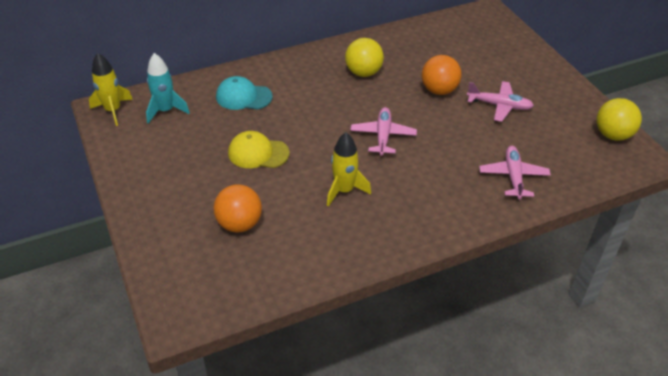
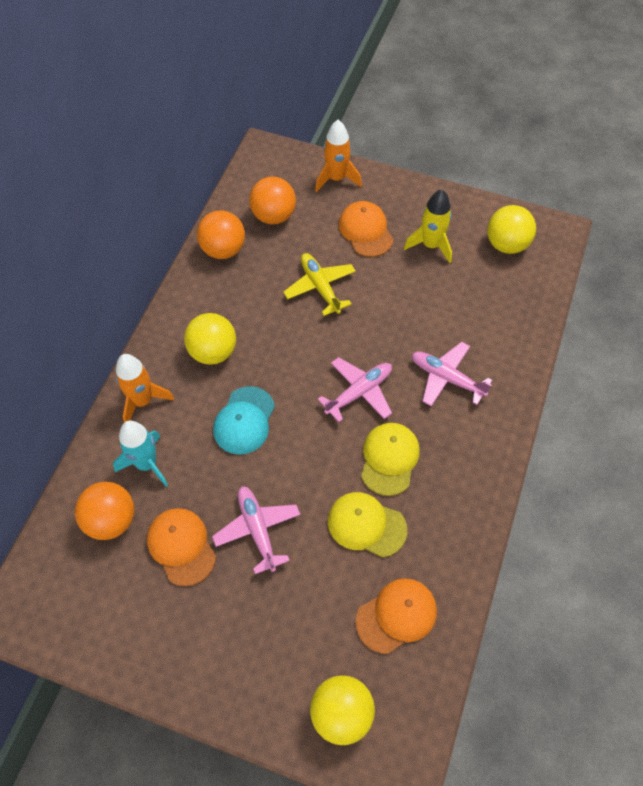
orange ball: 2 -> 3
orange cap: 0 -> 3
orange rocket: 0 -> 2
yellow ball: 2 -> 3
yellow cap: 1 -> 2
yellow plane: 0 -> 1
yellow rocket: 2 -> 1

